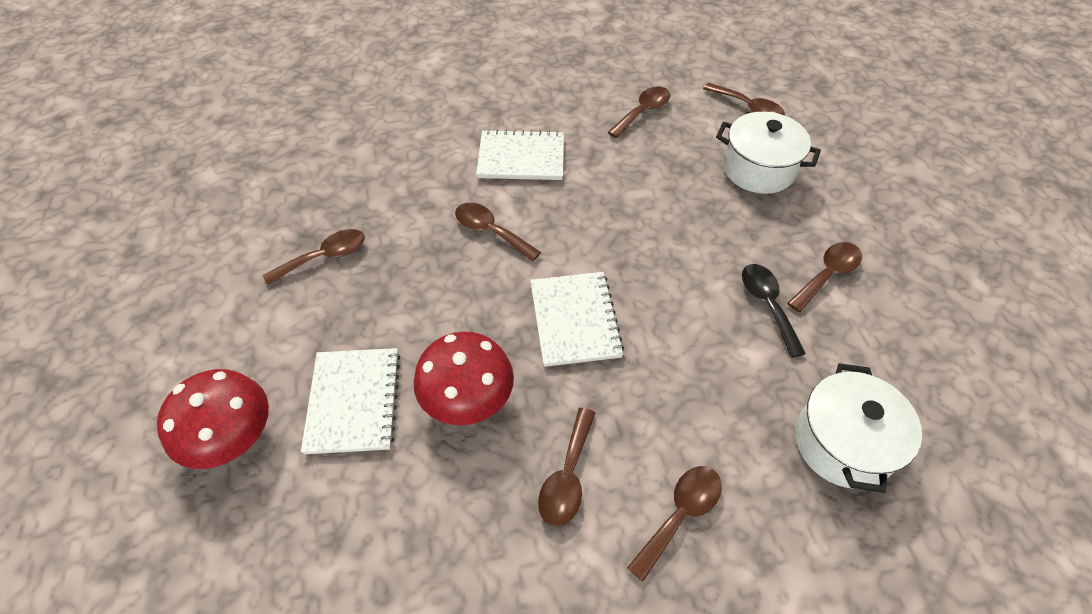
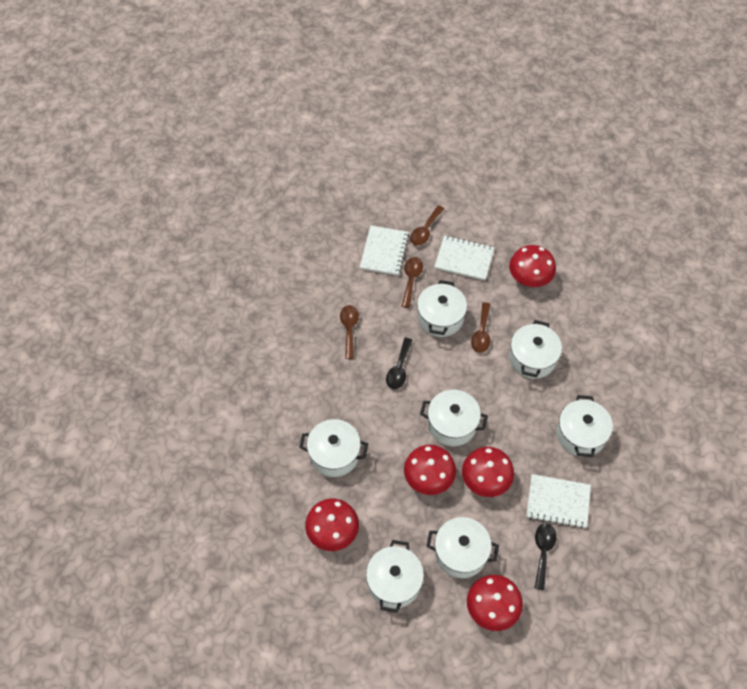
black spoon: 1 -> 2
brown spoon: 7 -> 4
red mushroom: 2 -> 5
white pot: 2 -> 7

